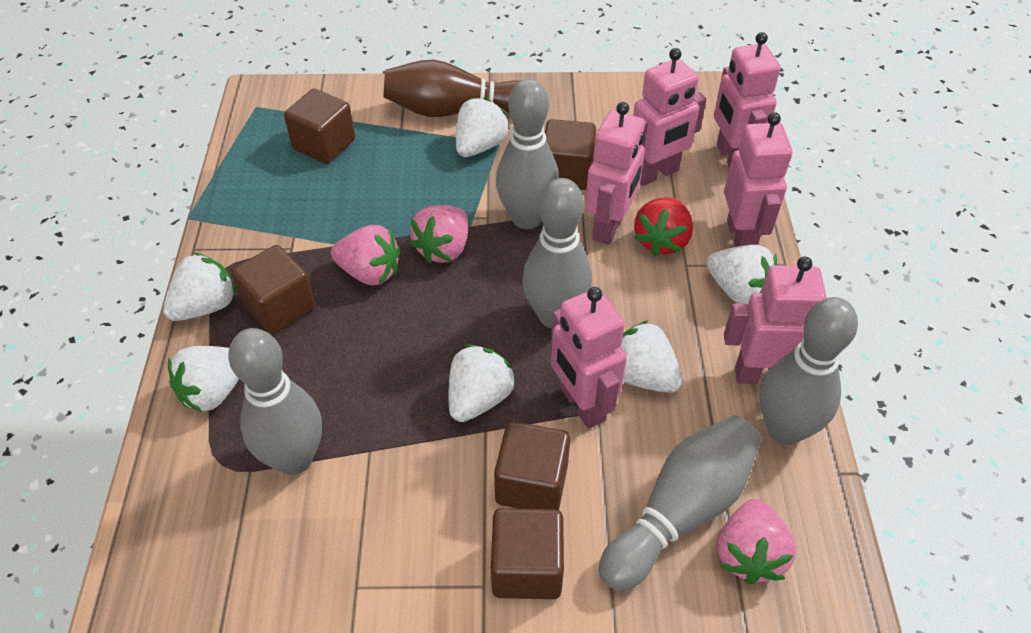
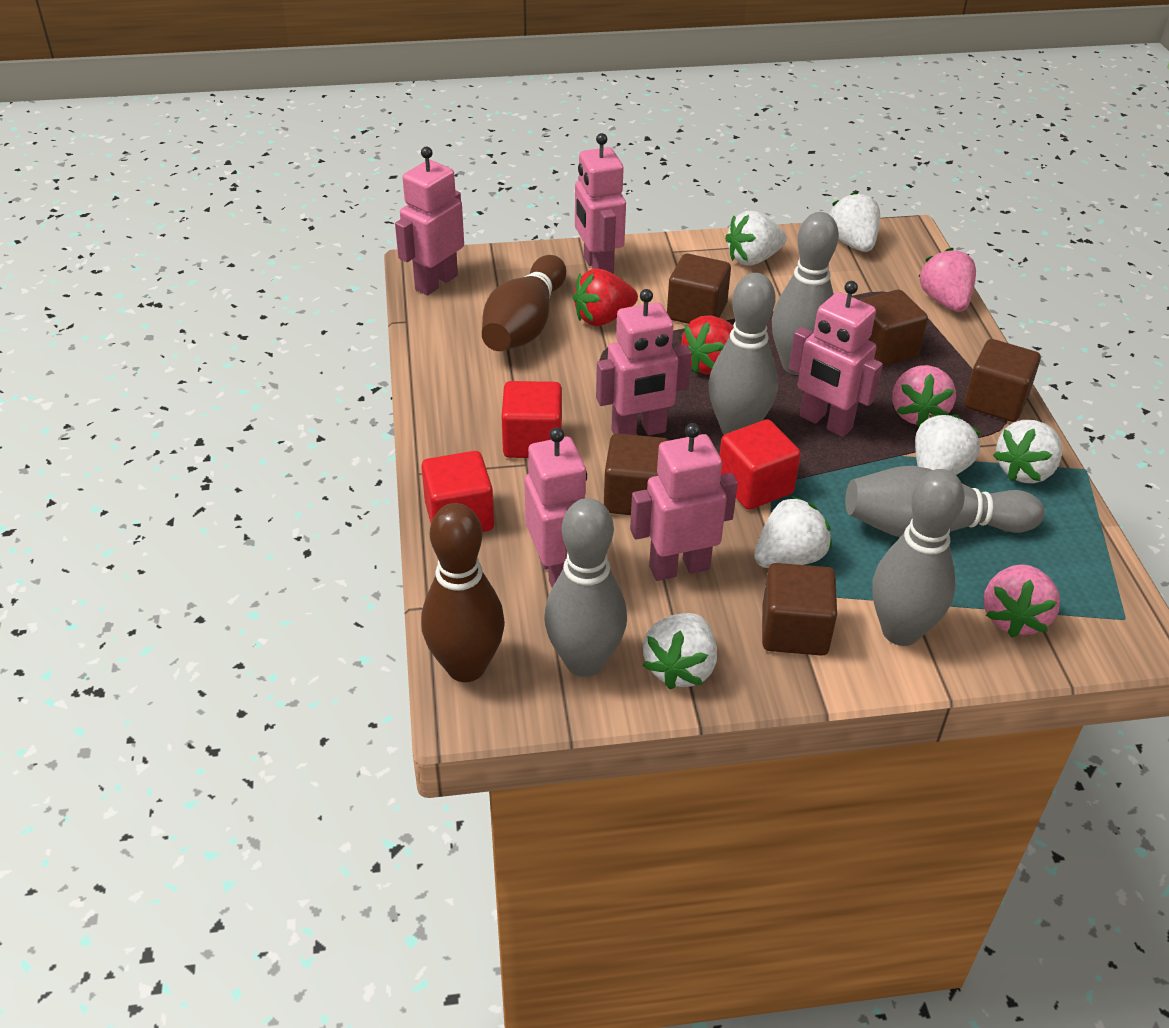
brown bowling pin: 1 -> 2
red cube: 0 -> 3
red strawberry: 1 -> 2

